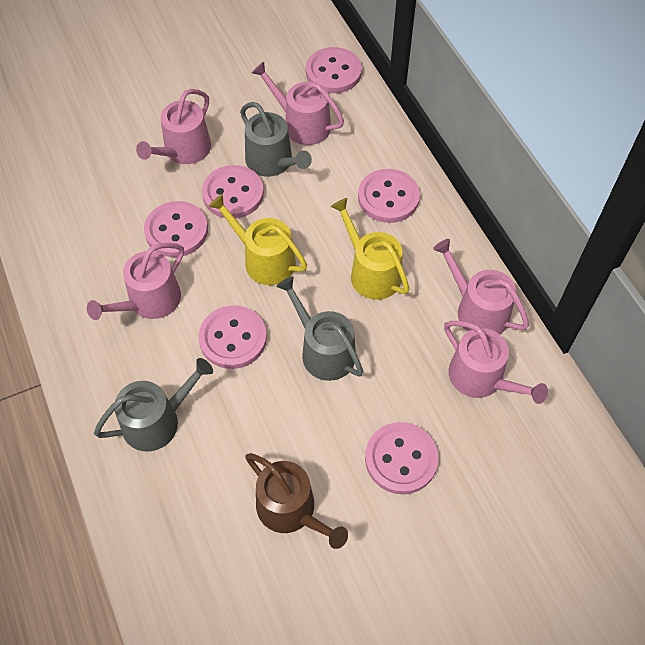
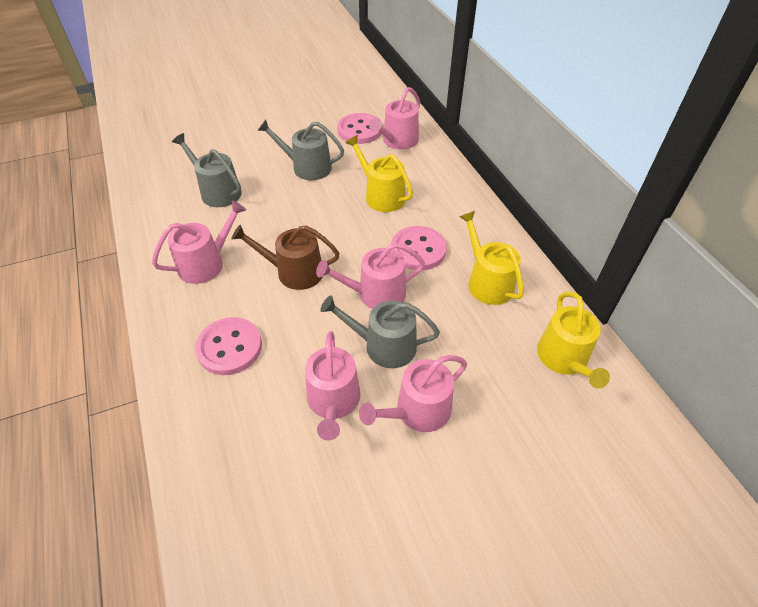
pink button: 6 -> 3
yellow watering can: 2 -> 3

